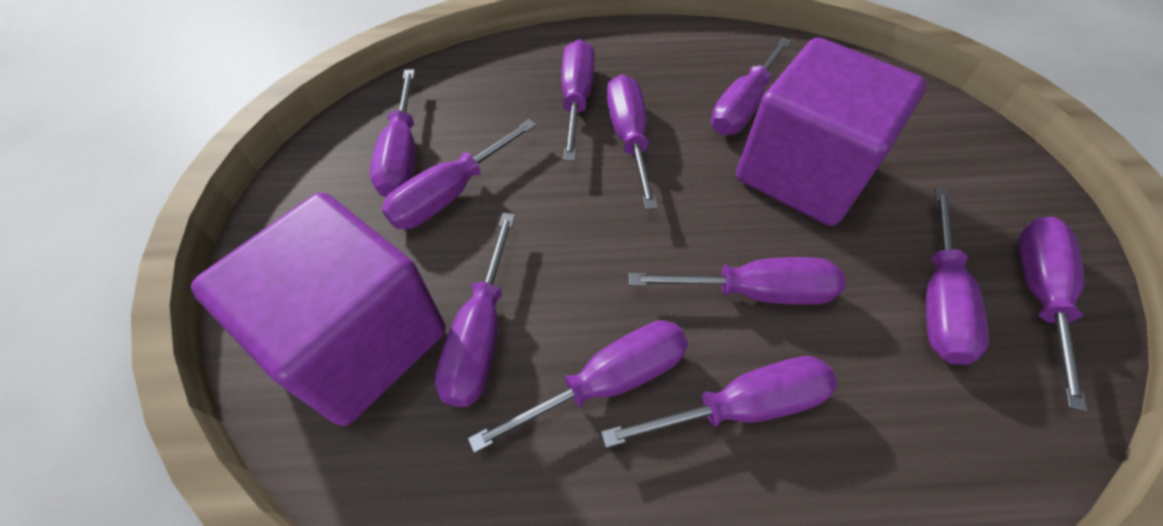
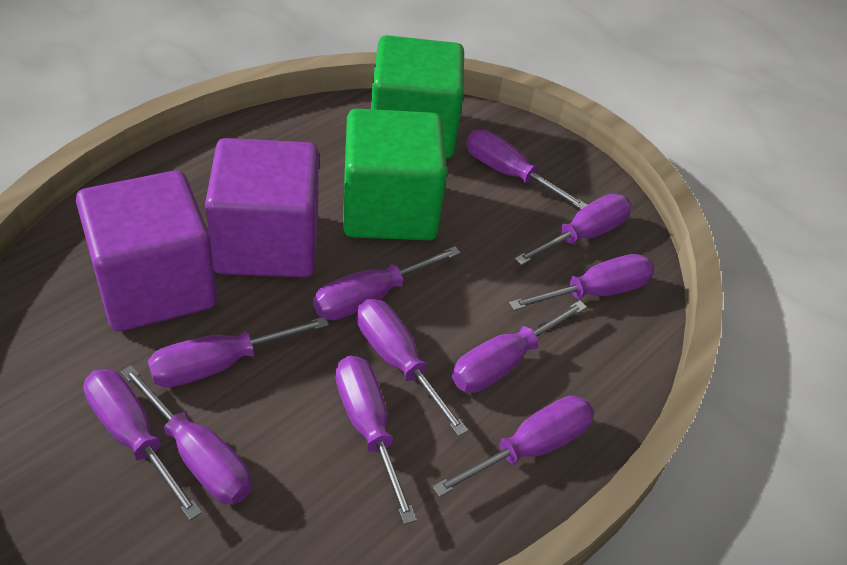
green cube: 0 -> 2

